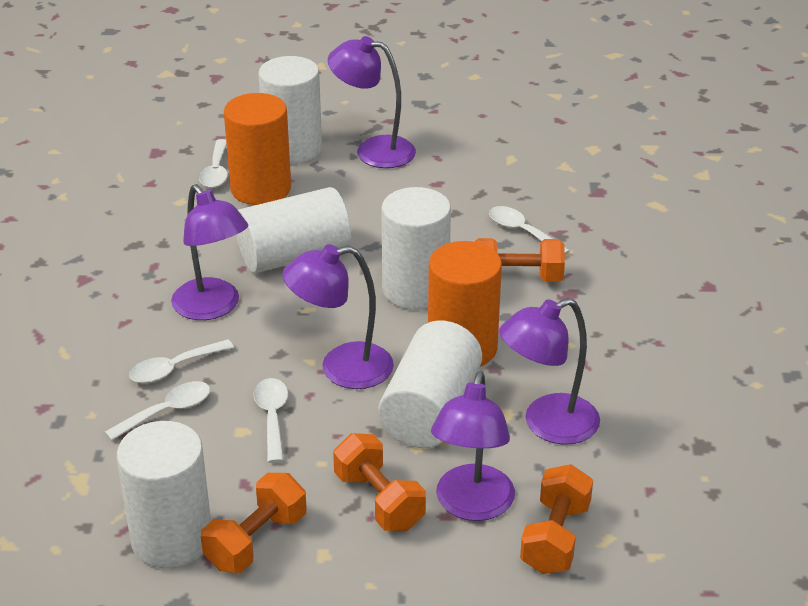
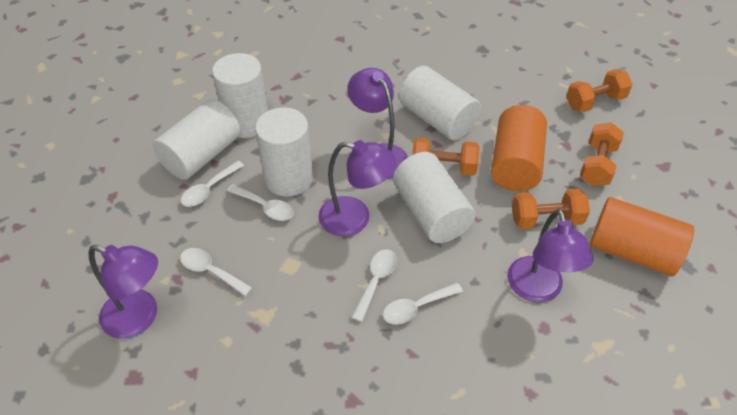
purple lamp: 5 -> 4

